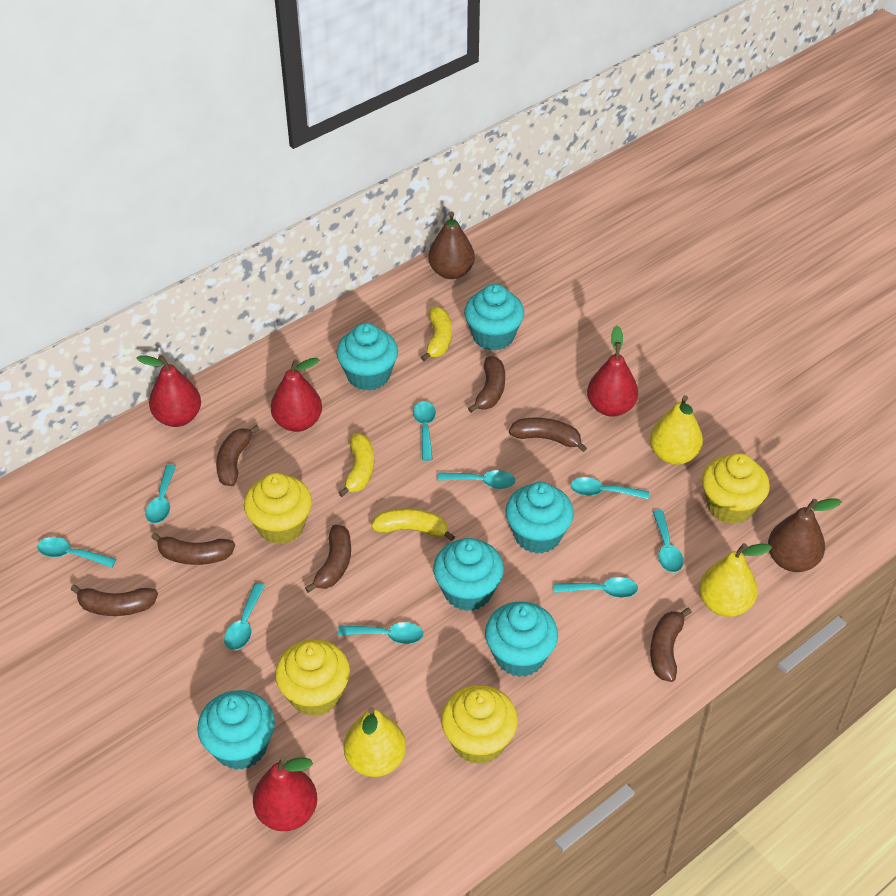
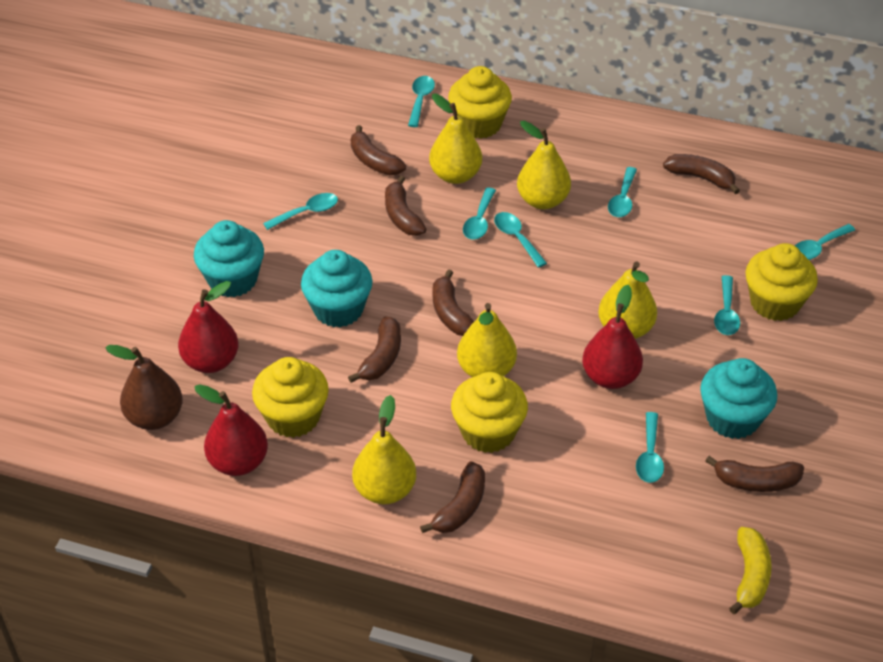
brown pear: 2 -> 1
red pear: 4 -> 3
turquoise cupcake: 6 -> 3
turquoise spoon: 9 -> 8
yellow banana: 3 -> 1
yellow pear: 3 -> 5

